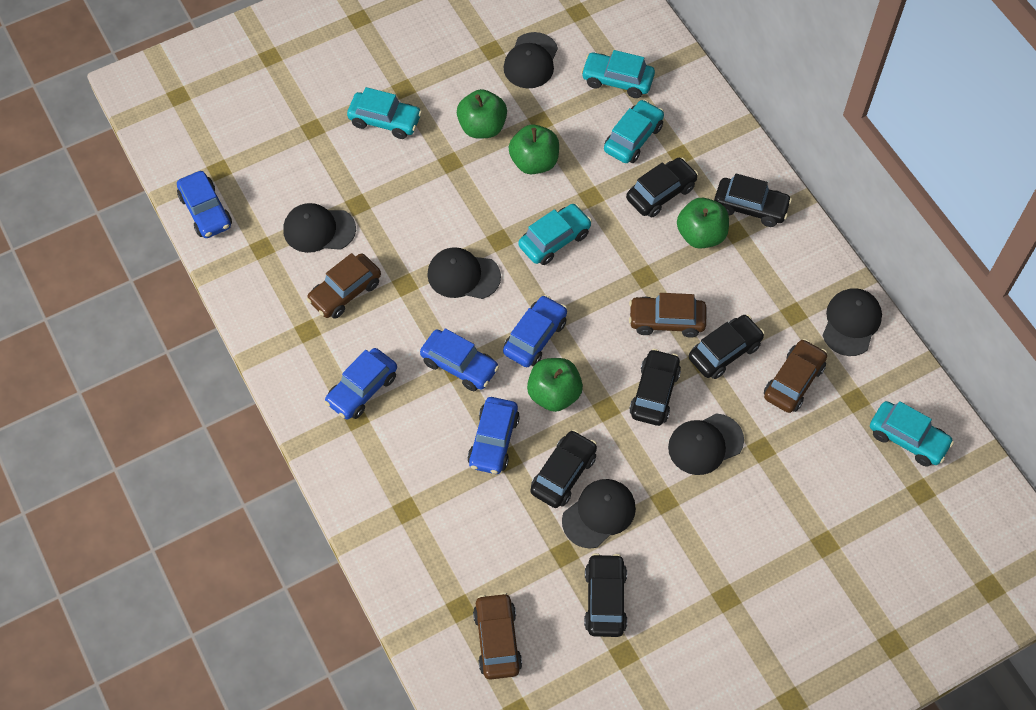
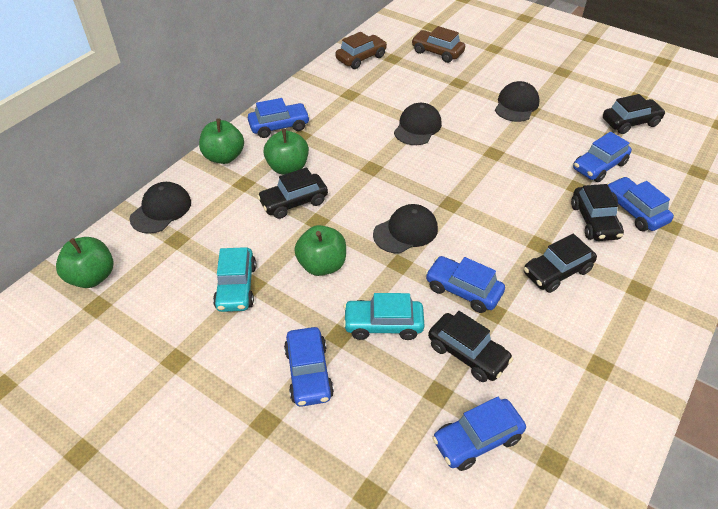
black cap: 6 -> 4
black car: 6 -> 5
blue car: 5 -> 6
brown car: 4 -> 2
turquoise car: 5 -> 2

